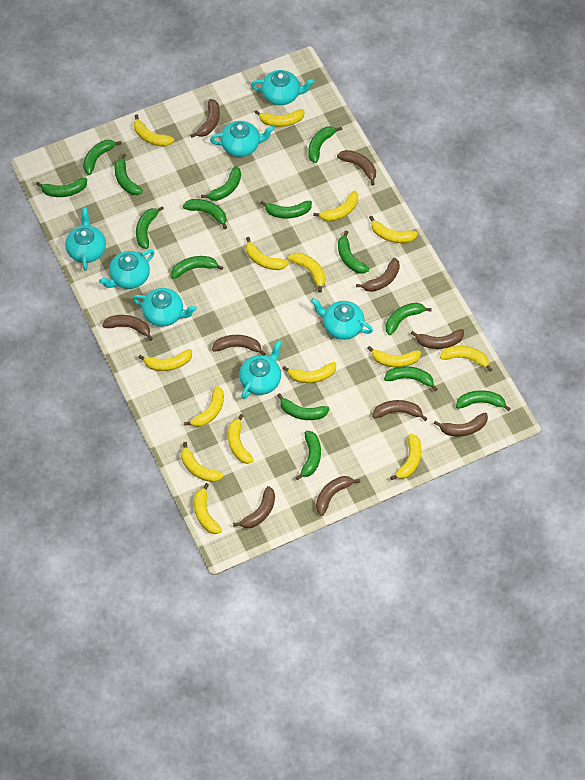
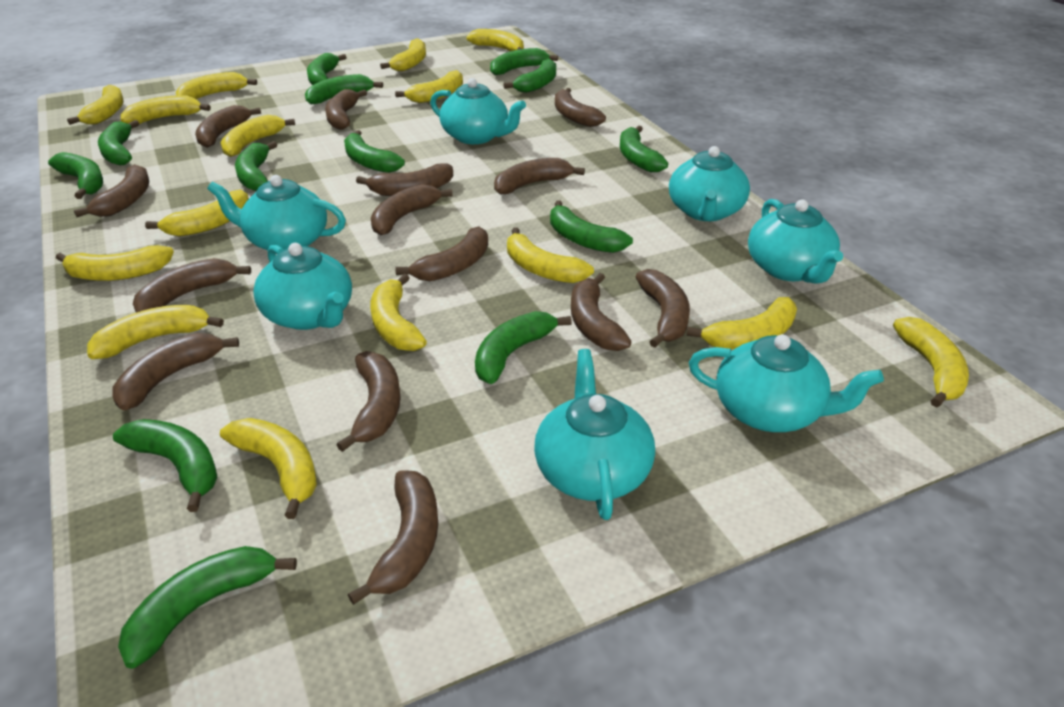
brown banana: 10 -> 14
green banana: 15 -> 13

